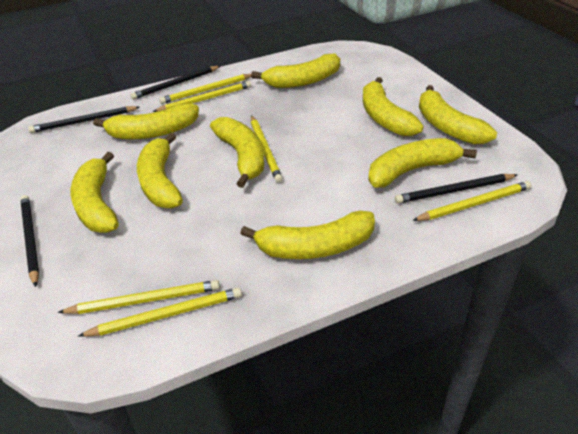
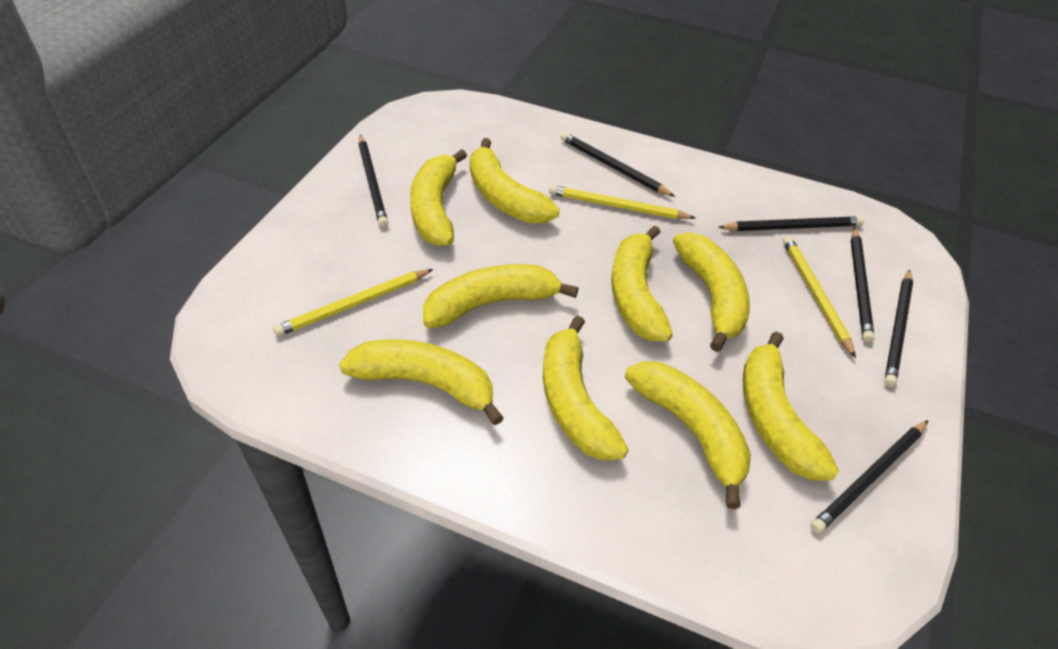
black pencil: 4 -> 6
yellow pencil: 6 -> 3

